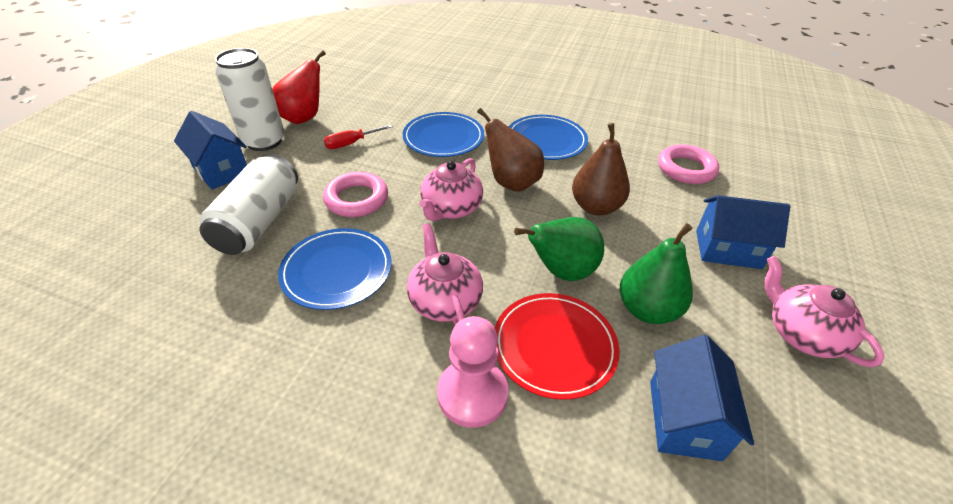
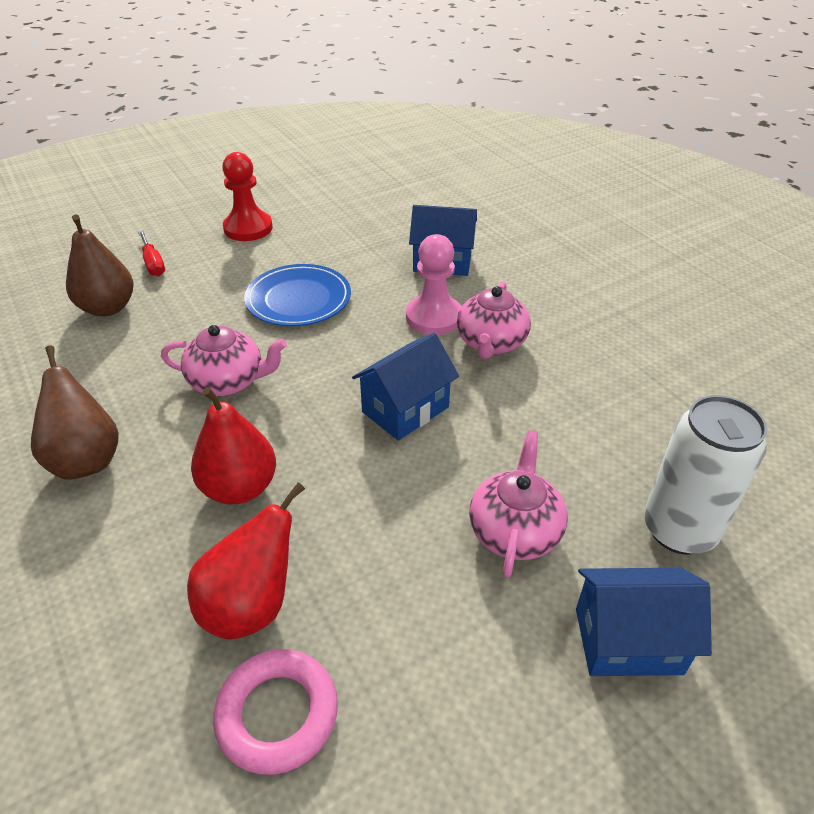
blue plate: 3 -> 1
green pear: 2 -> 0
pink ring: 2 -> 1
red pawn: 0 -> 1
red pear: 1 -> 2
red plate: 1 -> 0
white can: 2 -> 1

